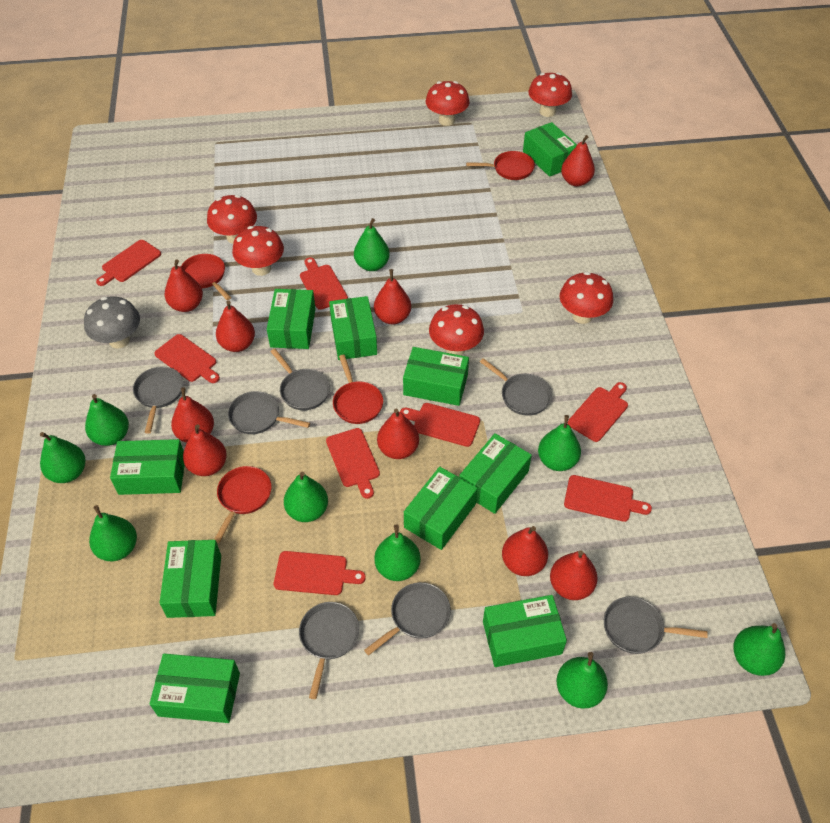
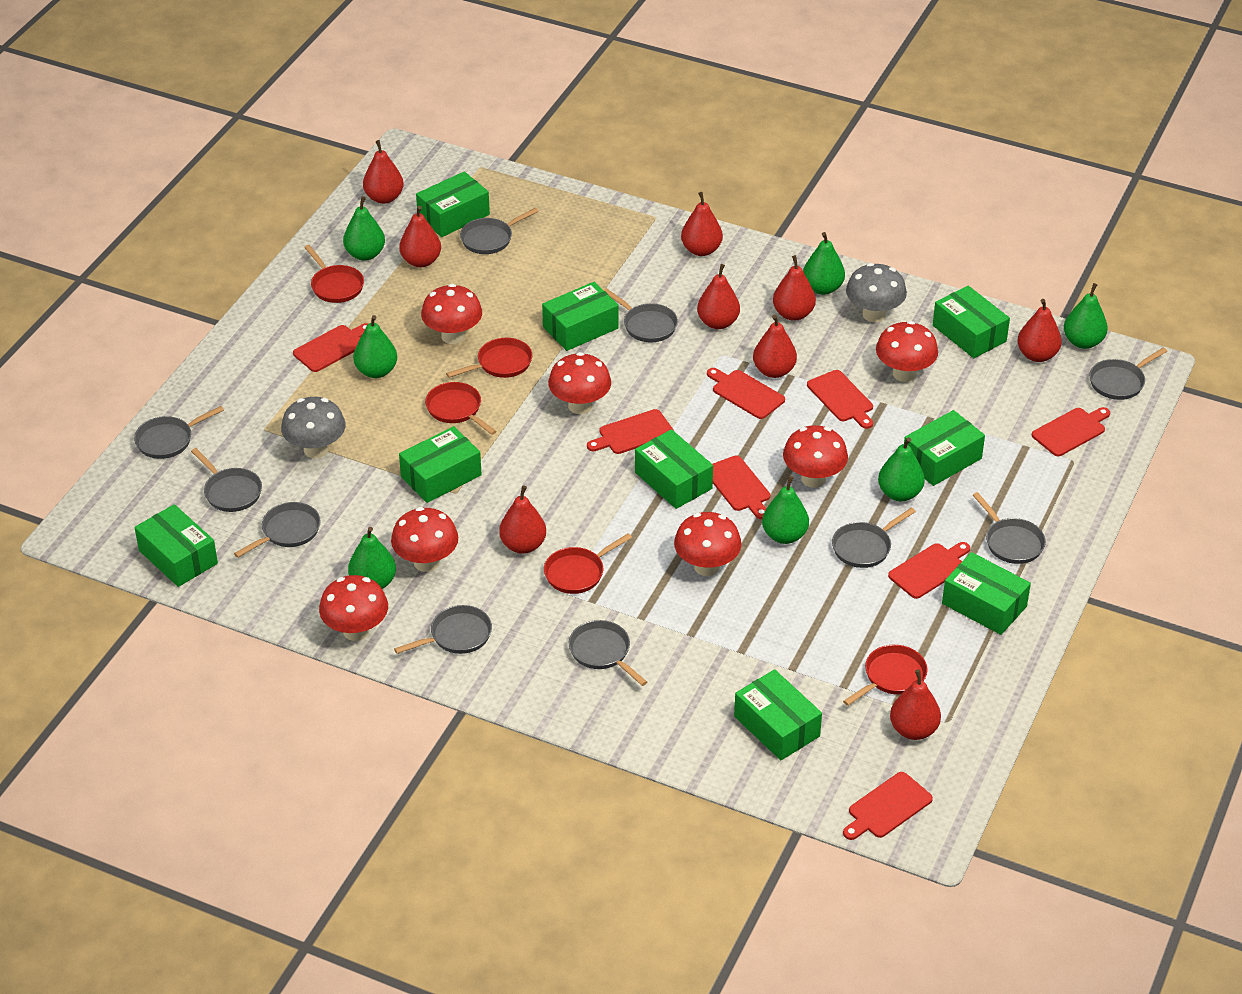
green box: 10 -> 9
green pear: 9 -> 7
grey mushroom: 1 -> 2
grey pan: 7 -> 10
red mushroom: 6 -> 7
red pan: 4 -> 5

